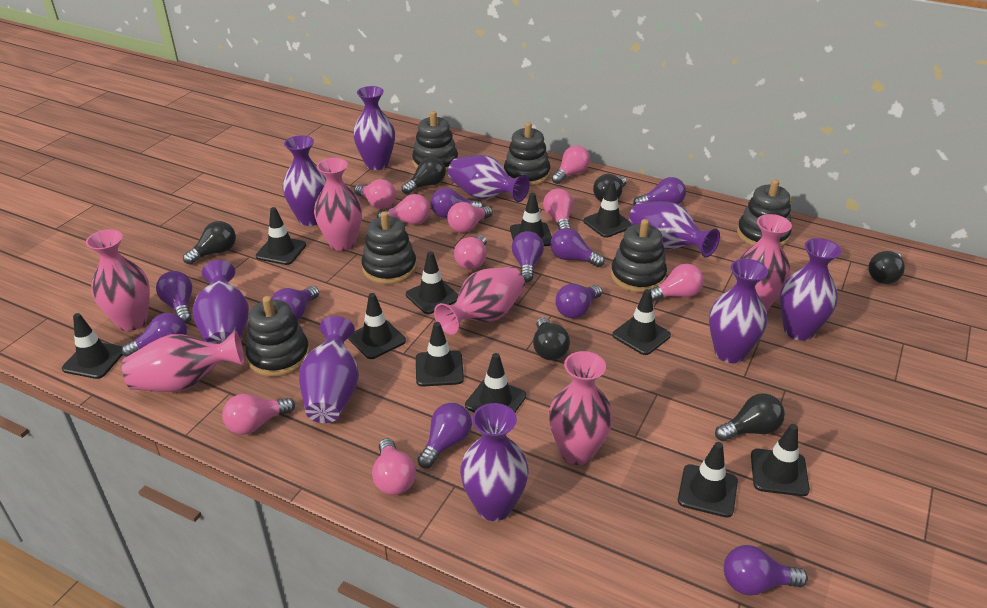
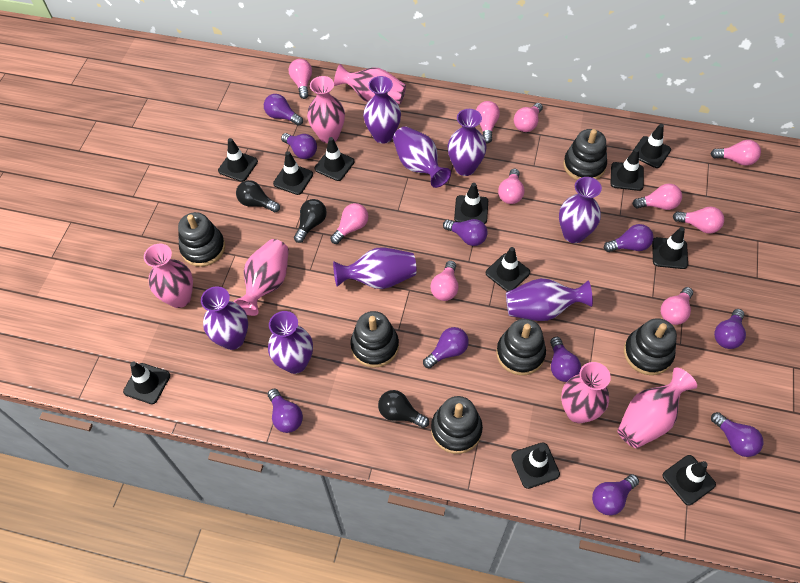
black light bulb: 6 -> 3
pink light bulb: 9 -> 10
purple vase: 9 -> 8

